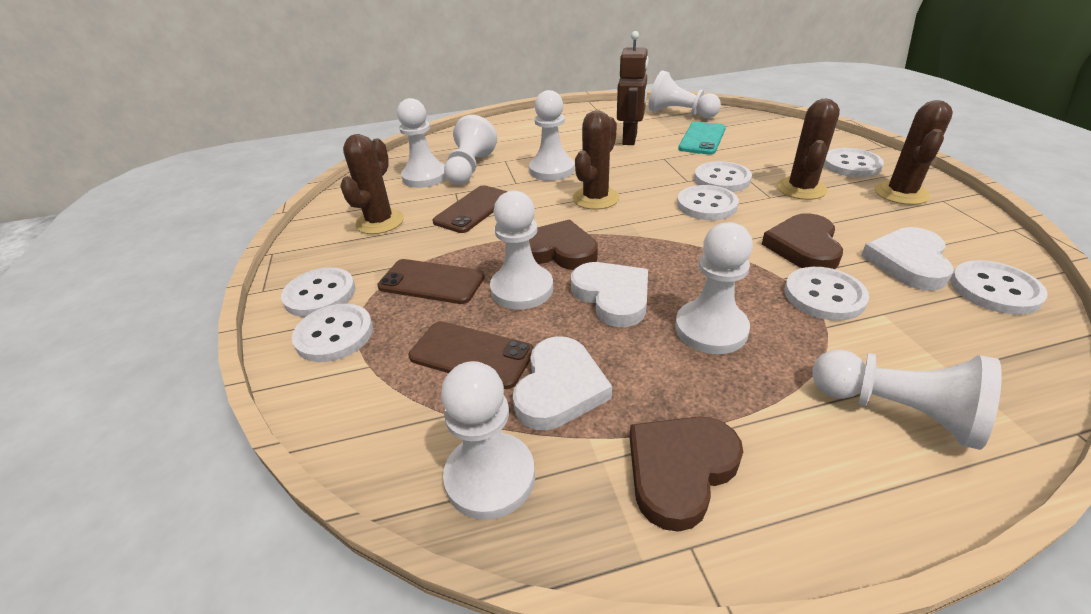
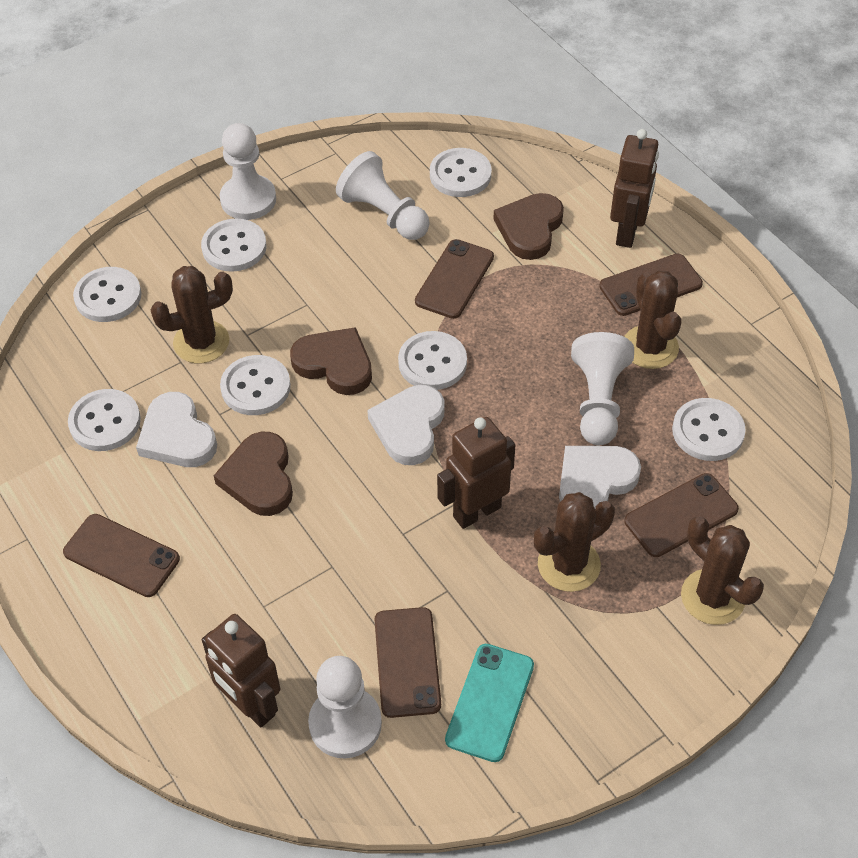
brown phone: 3 -> 5
brown robot: 1 -> 3
white pawn: 8 -> 4

